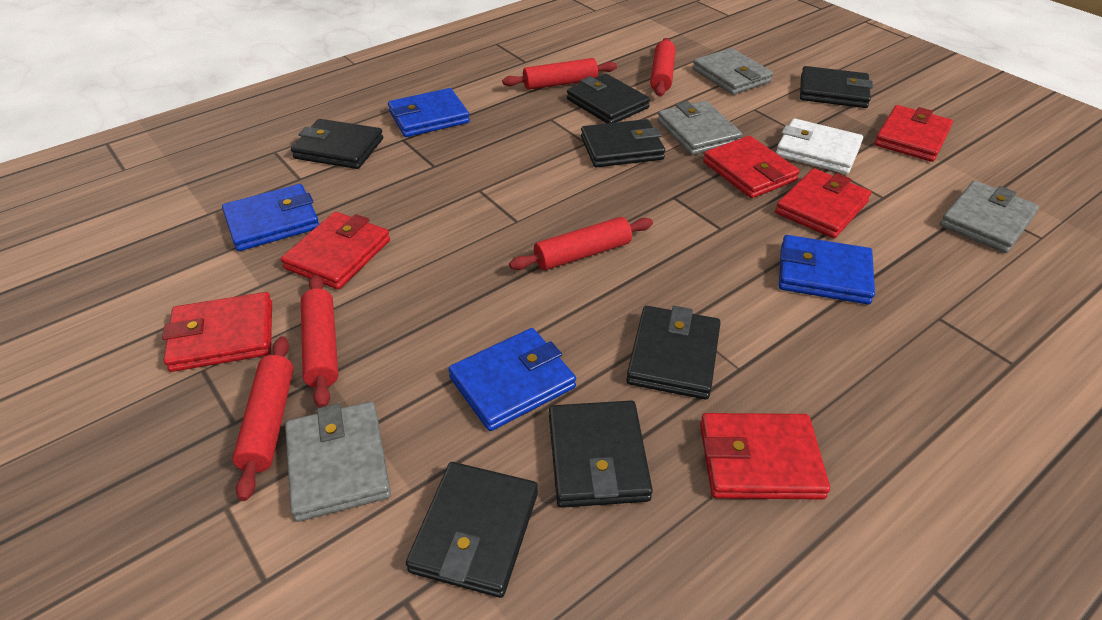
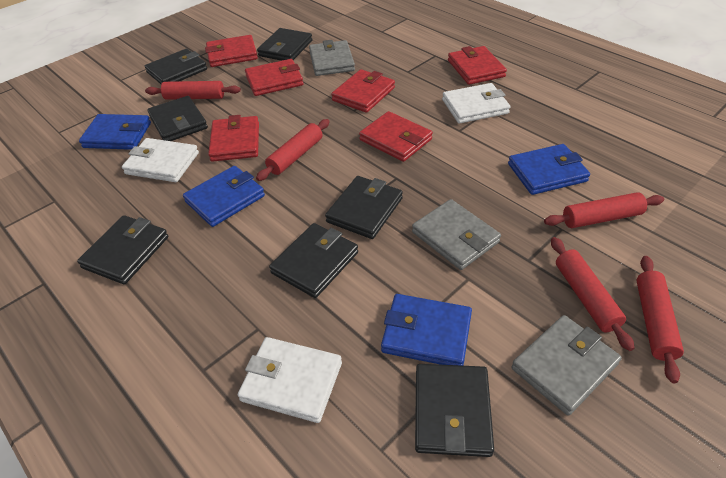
grey wallet: 4 -> 3
white wallet: 1 -> 3

